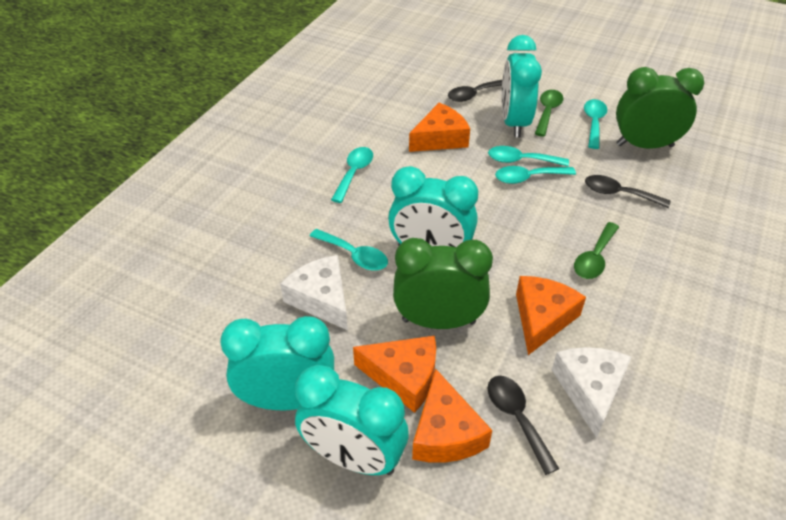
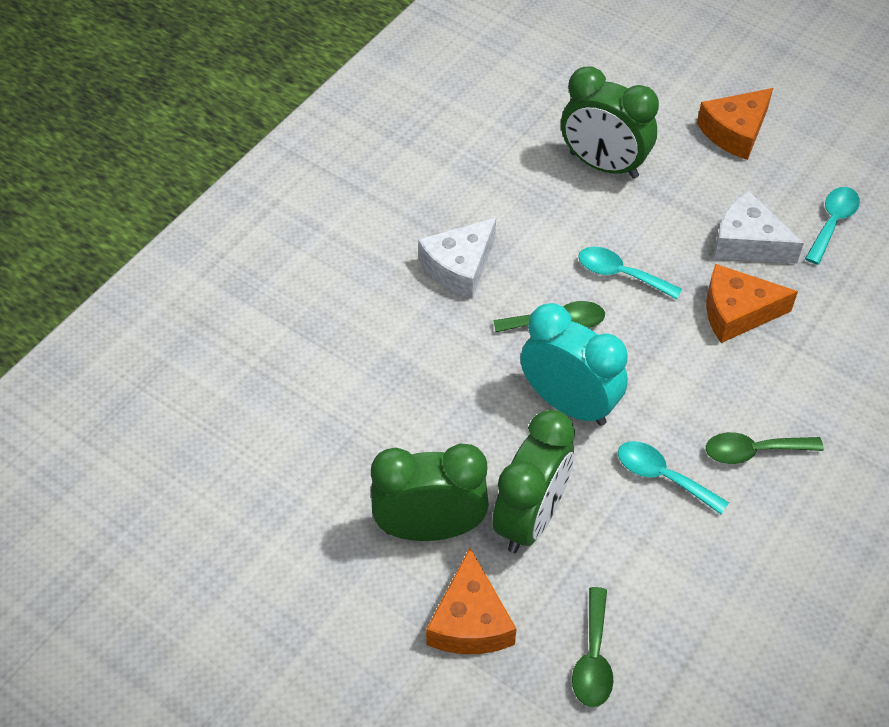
black spoon: 3 -> 0
green clock: 2 -> 3
green spoon: 2 -> 3
orange cheese: 4 -> 3
turquoise clock: 4 -> 1
turquoise spoon: 5 -> 3

